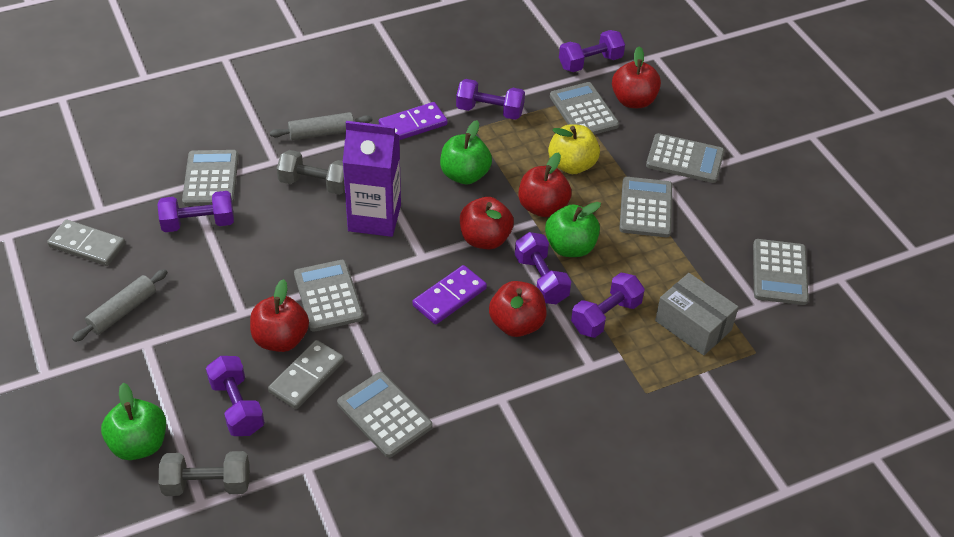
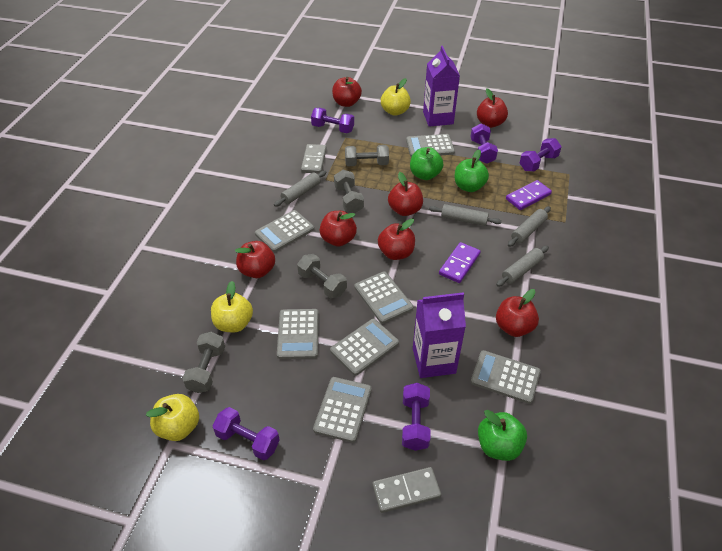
grey box: 1 -> 0
grey dumbbell: 2 -> 4
grey rolling pin: 2 -> 4
purple carton: 1 -> 2
purple dumbbell: 6 -> 5
red apple: 5 -> 7
yellow apple: 1 -> 3

